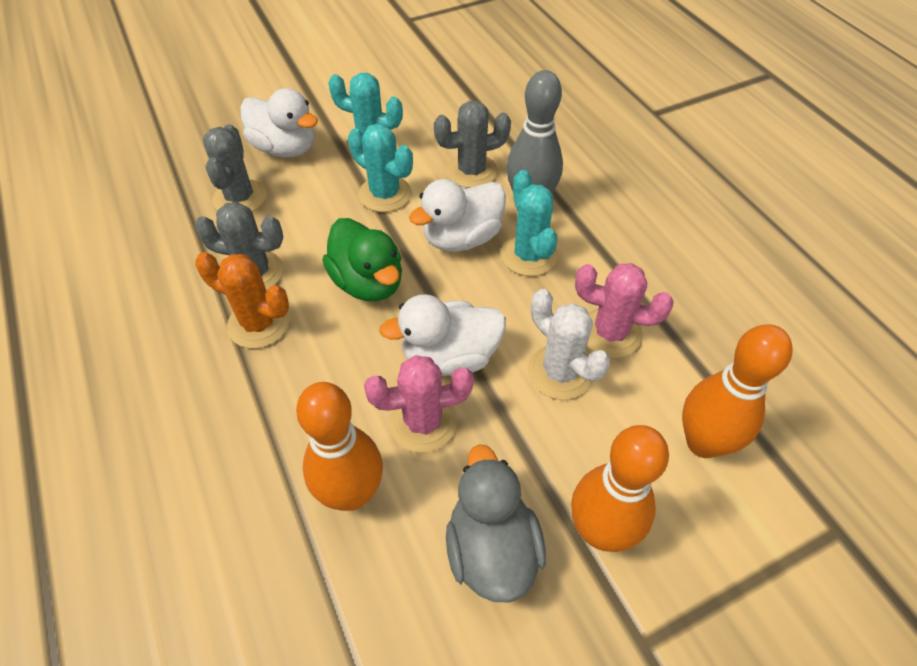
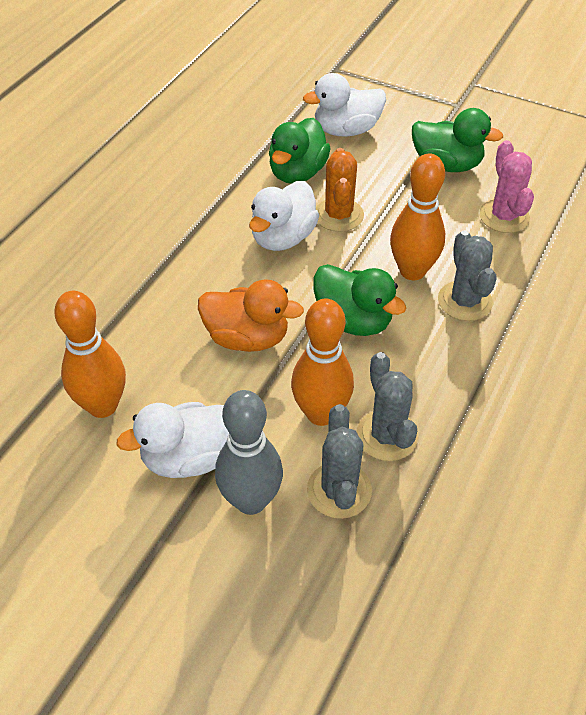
green duck: 1 -> 3
grey duck: 1 -> 0
orange duck: 0 -> 1
pink cactus: 2 -> 1
turquoise cactus: 3 -> 0
white cactus: 1 -> 0

